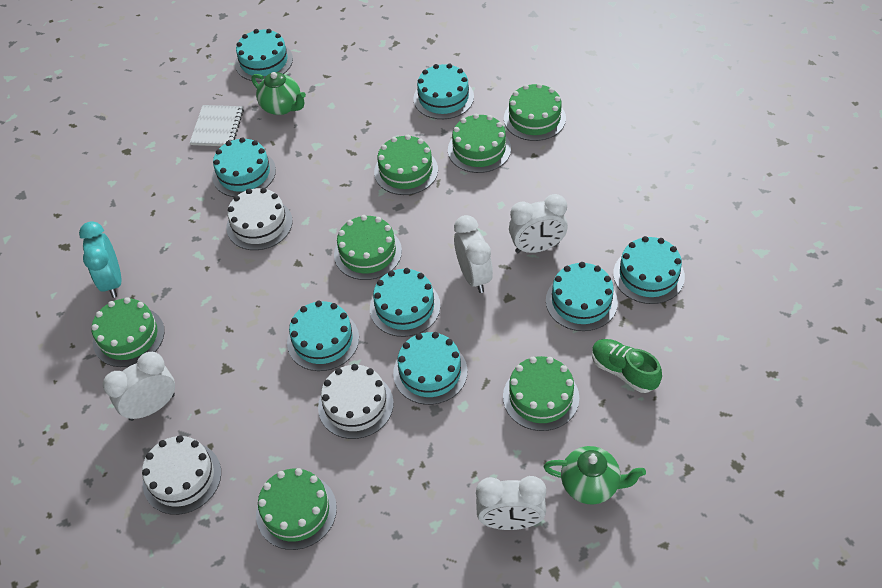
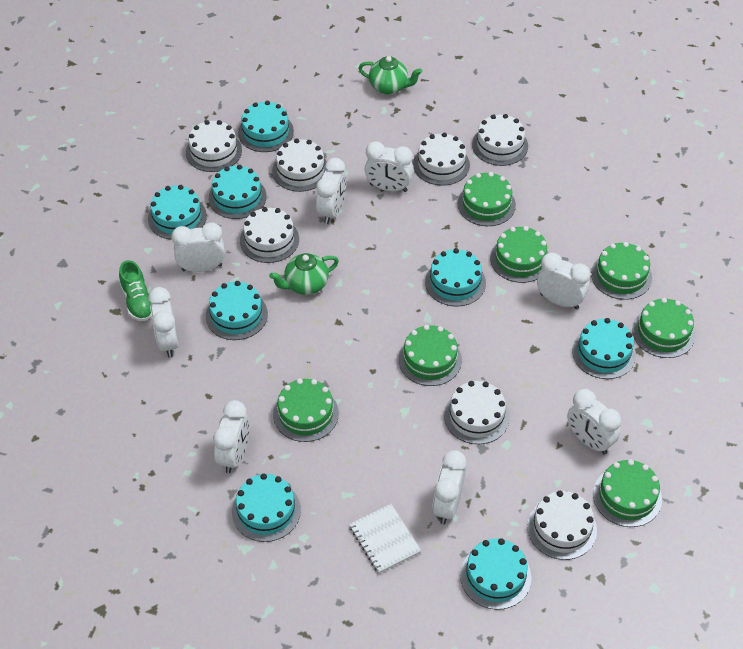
turquoise clock: 1 -> 0
white cake: 3 -> 7
white clock: 4 -> 8

